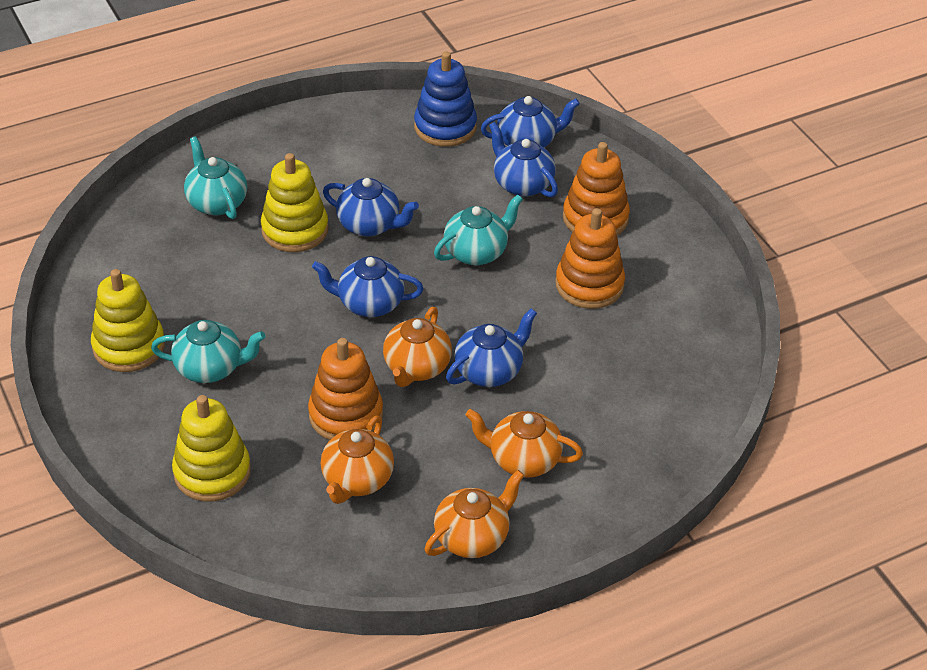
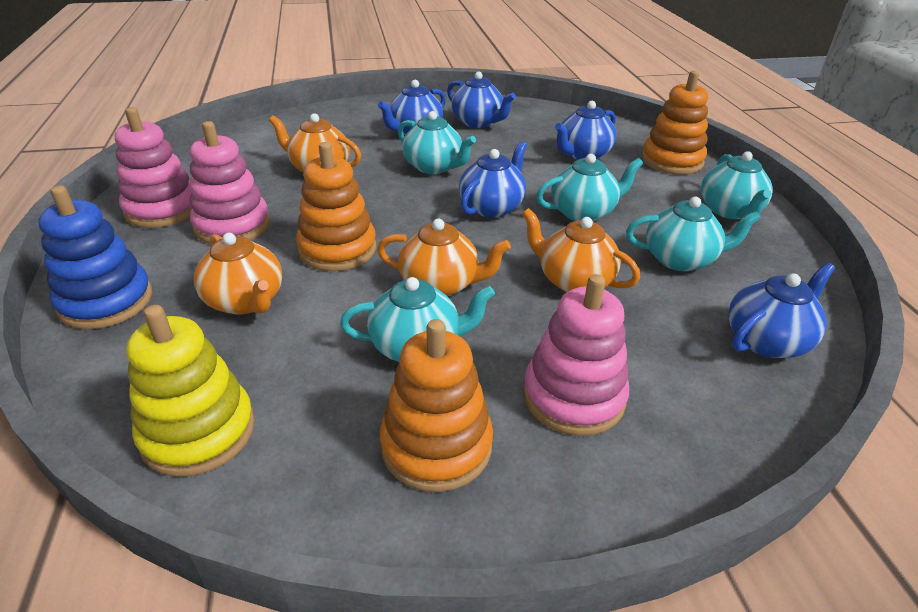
pink stacking toy: 0 -> 3
turquoise teapot: 3 -> 5
yellow stacking toy: 3 -> 1

